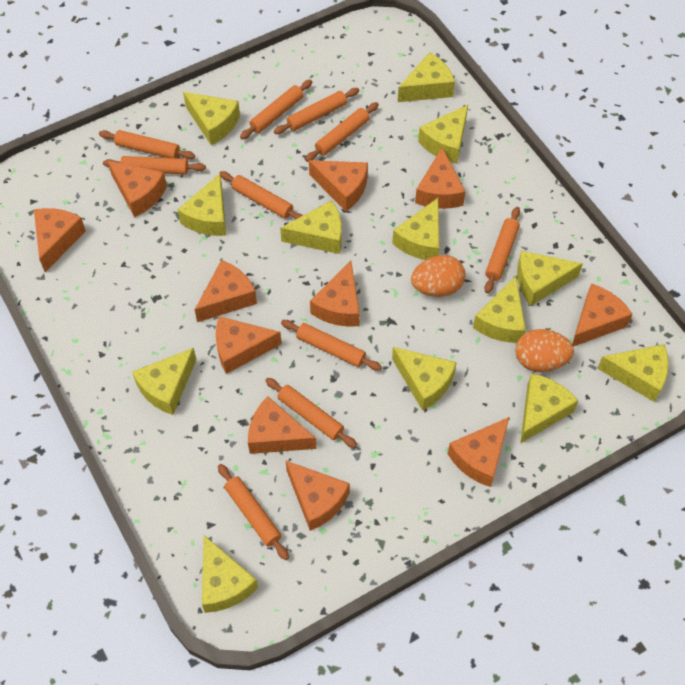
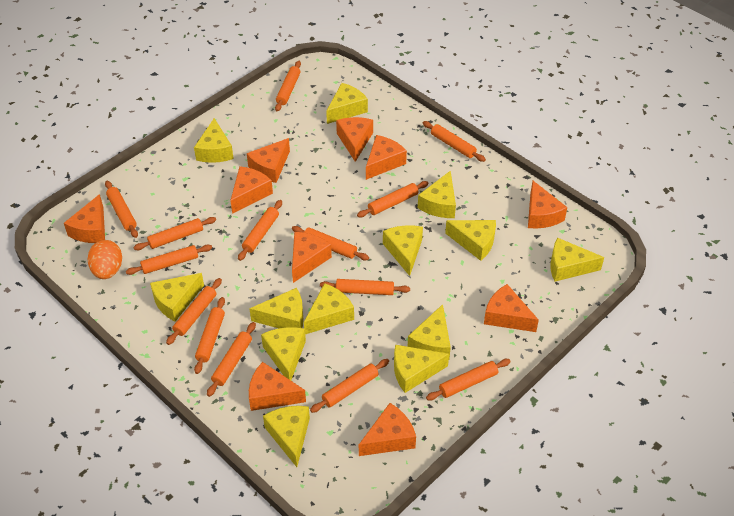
orange cheese: 11 -> 10
orange egg: 2 -> 1
orange rolling pin: 10 -> 14

